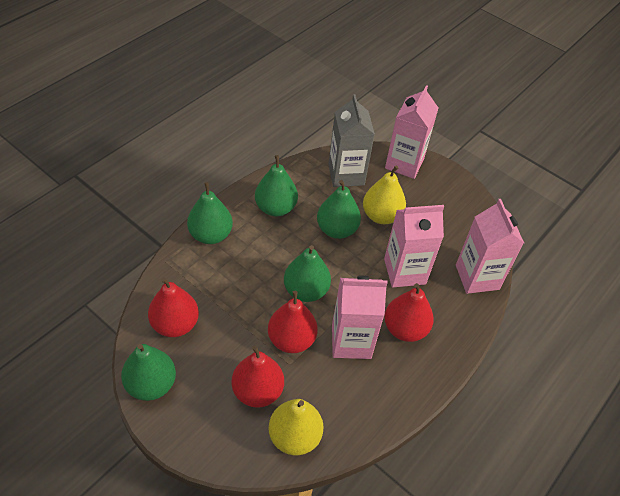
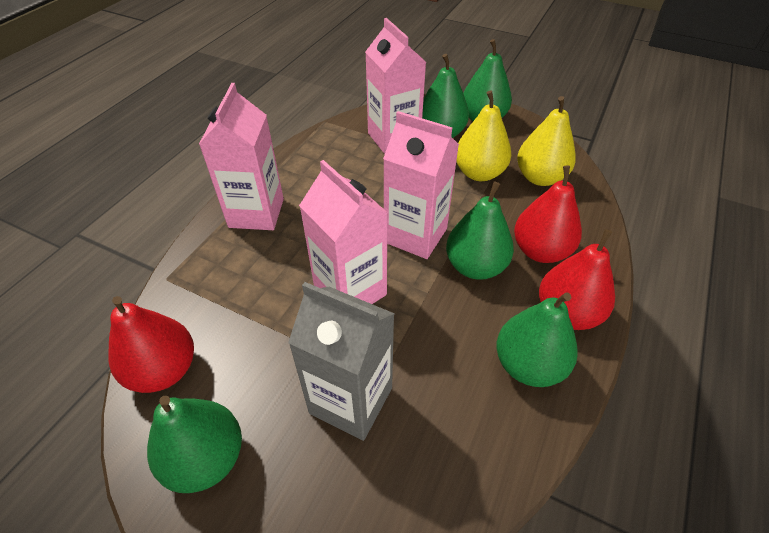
red pear: 4 -> 3

